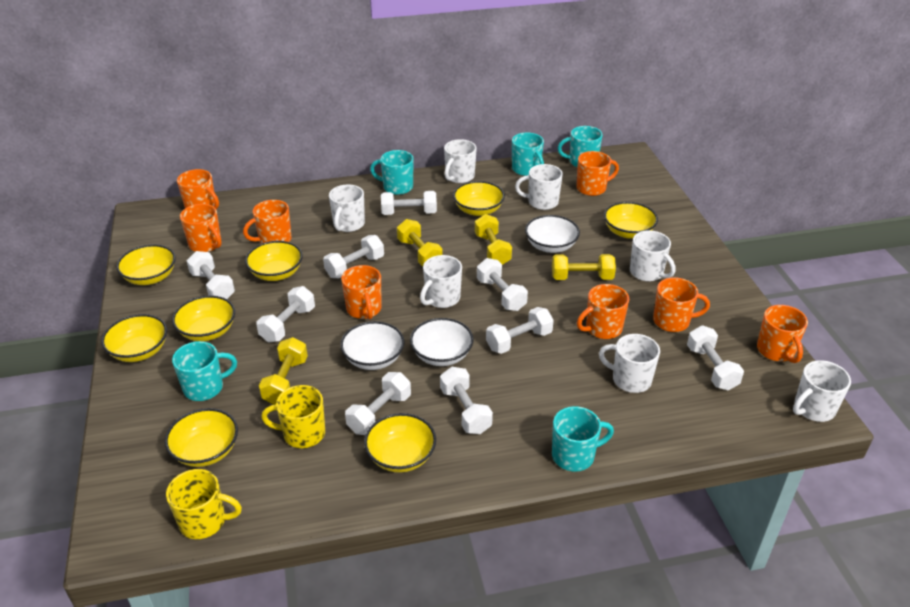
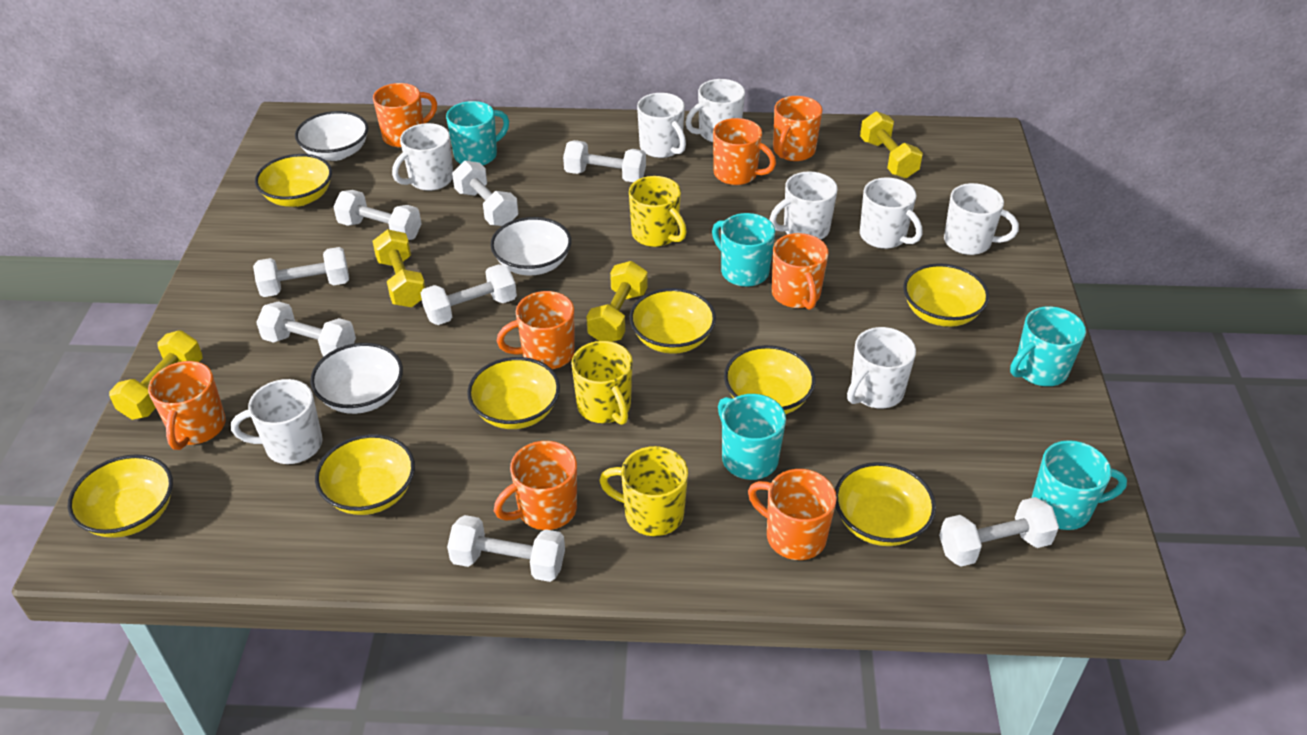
white dumbbell: 9 -> 8
white mug: 7 -> 8
yellow mug: 2 -> 3

